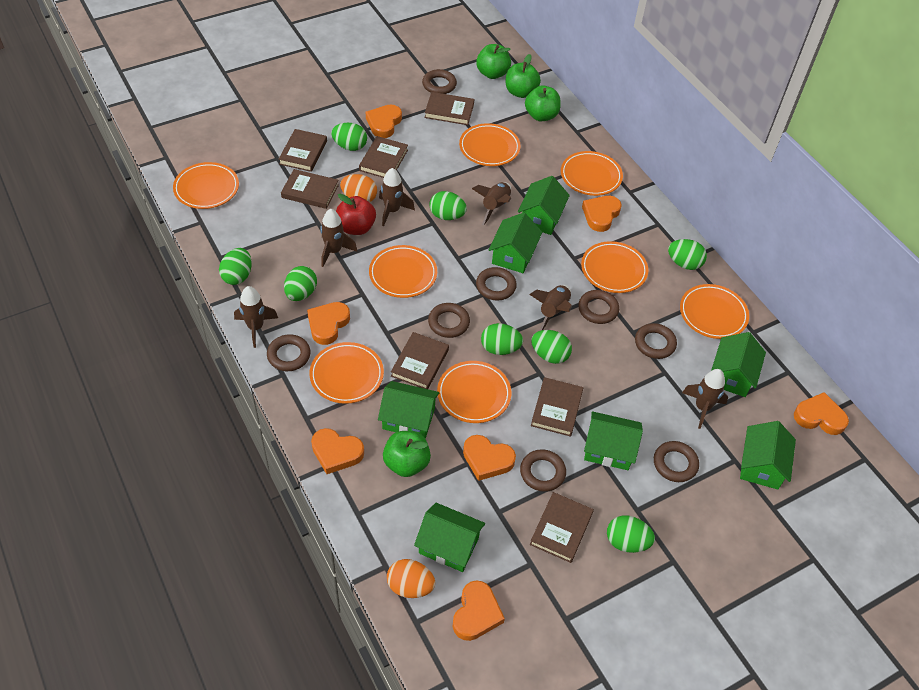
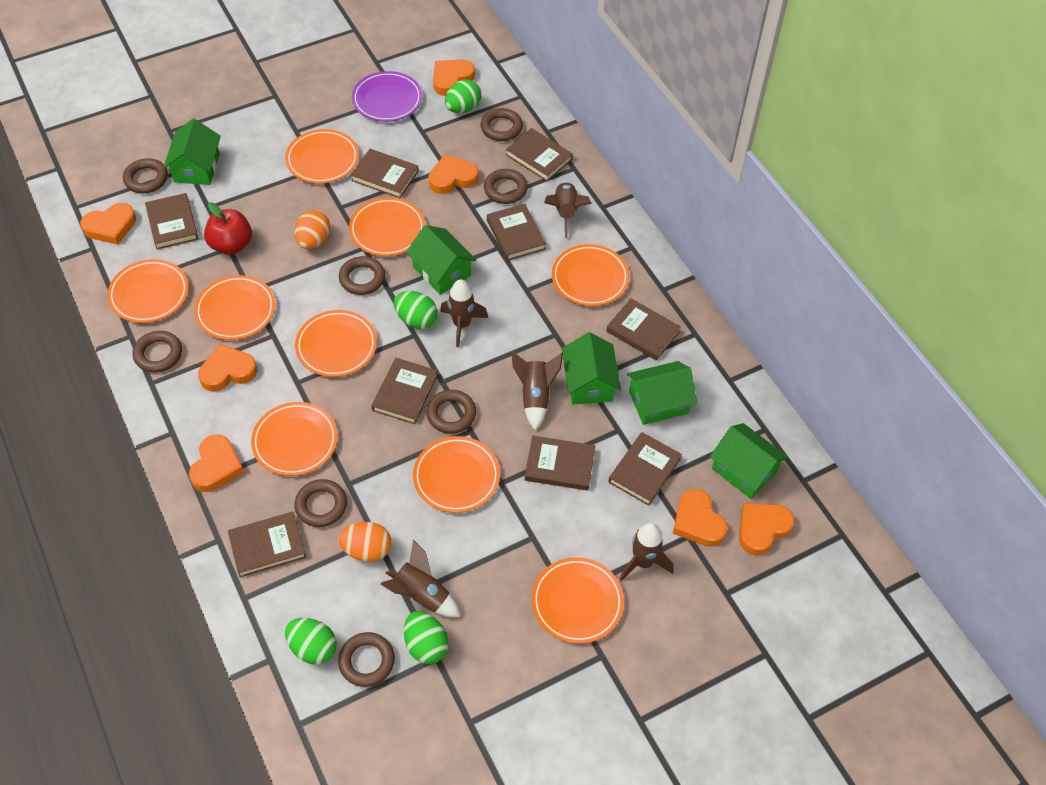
brown book: 7 -> 9
brown rocket: 6 -> 5
green apple: 4 -> 0
green egg: 8 -> 4
green house: 7 -> 5
orange plate: 8 -> 9
purple plate: 0 -> 1

